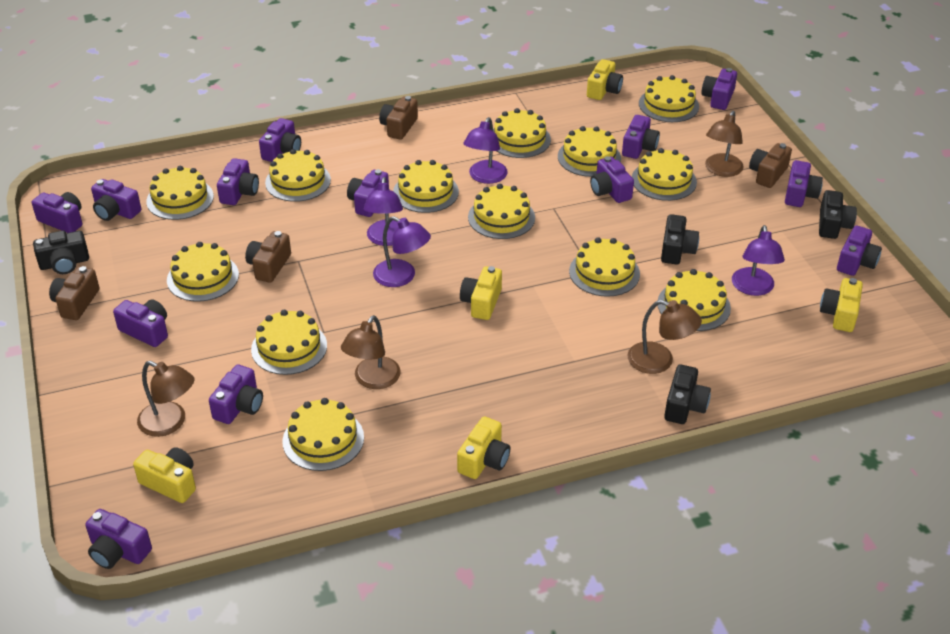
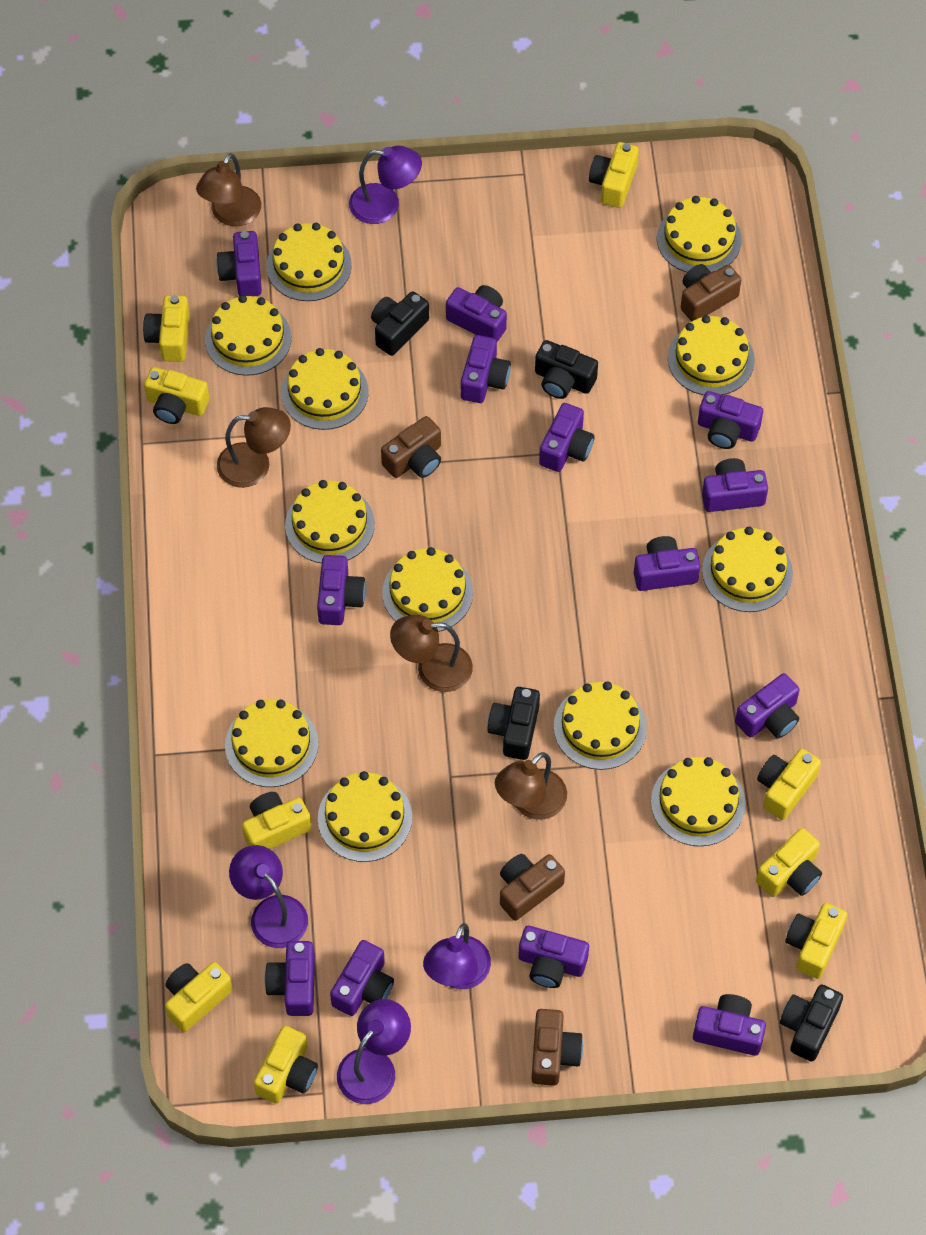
yellow cake: 13 -> 12
yellow camera: 5 -> 9

